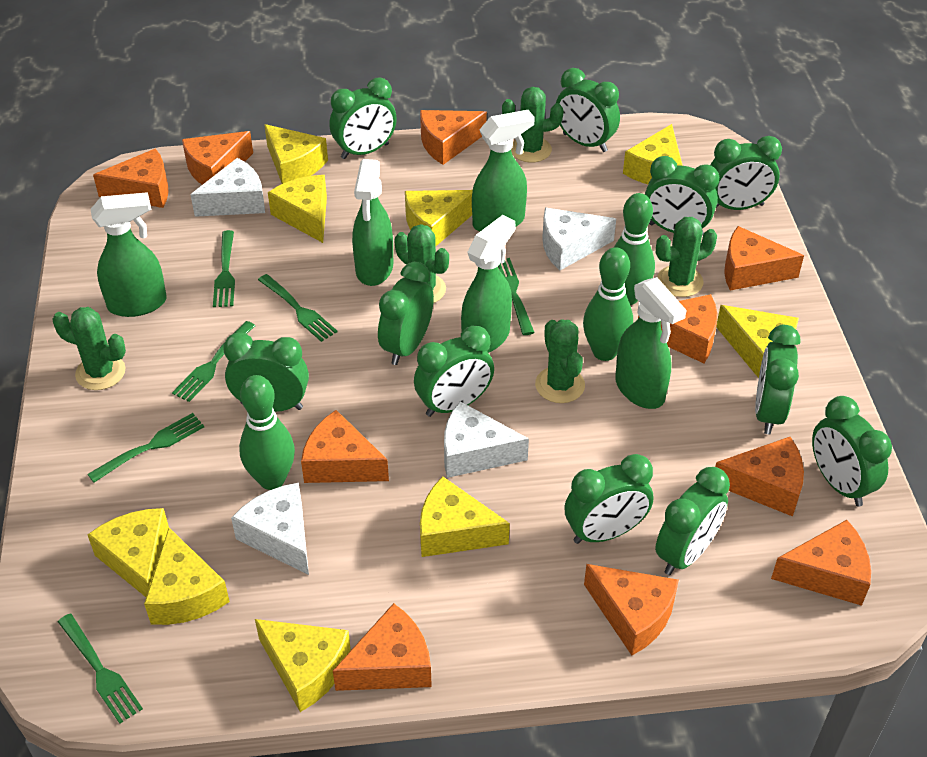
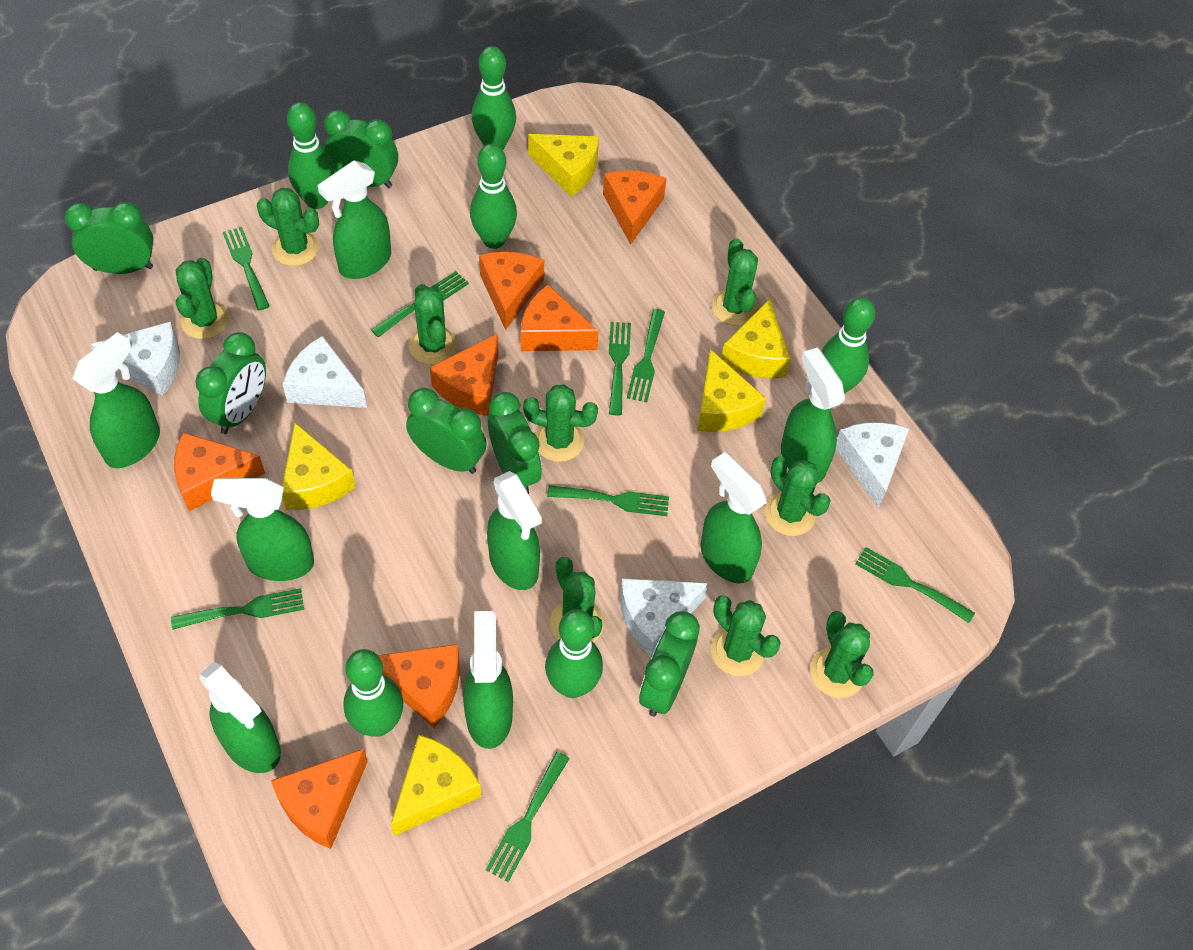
green bowling pin: 3 -> 6
green cactus: 5 -> 9
green clock: 11 -> 6
green fork: 6 -> 8
green spray bottle: 5 -> 8
orange cheese: 10 -> 7
yellow cheese: 9 -> 5

